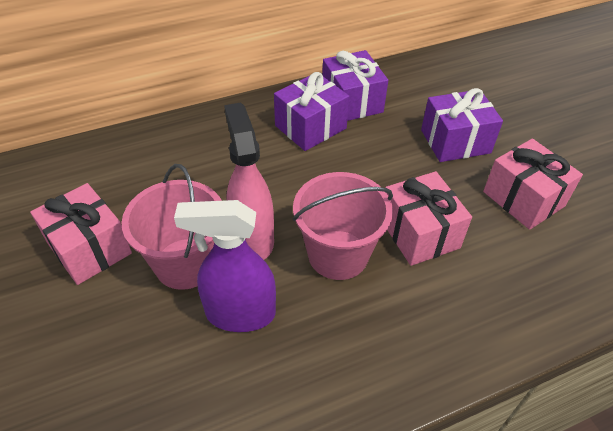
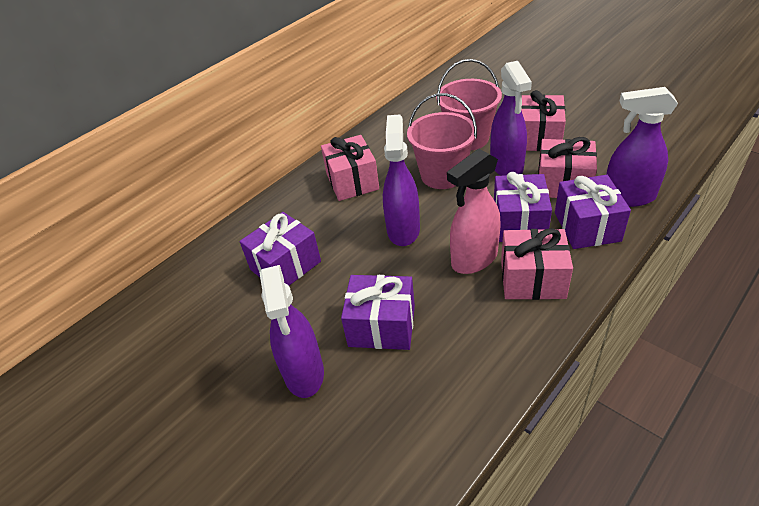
pink gift: 3 -> 4
purple gift: 3 -> 4
purple spray bottle: 1 -> 4

